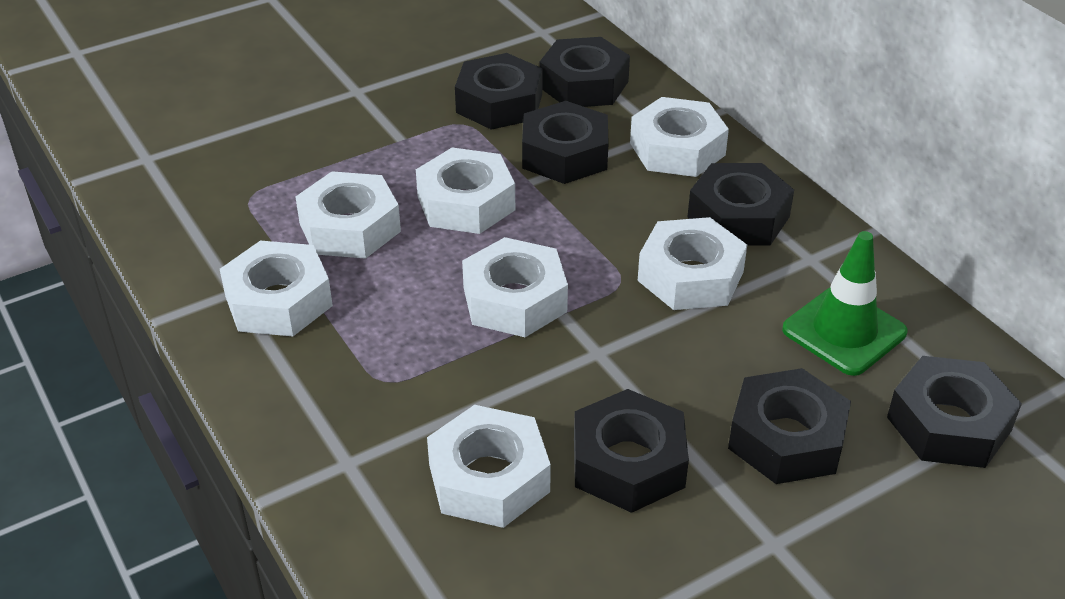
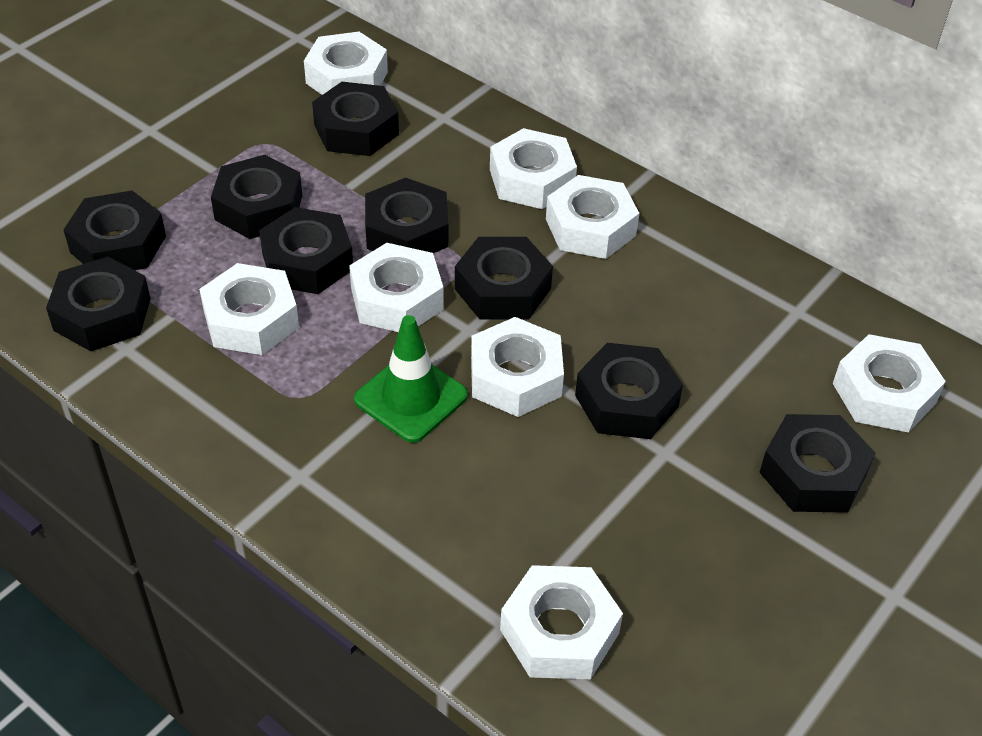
black nut: 7 -> 9
white nut: 7 -> 8

